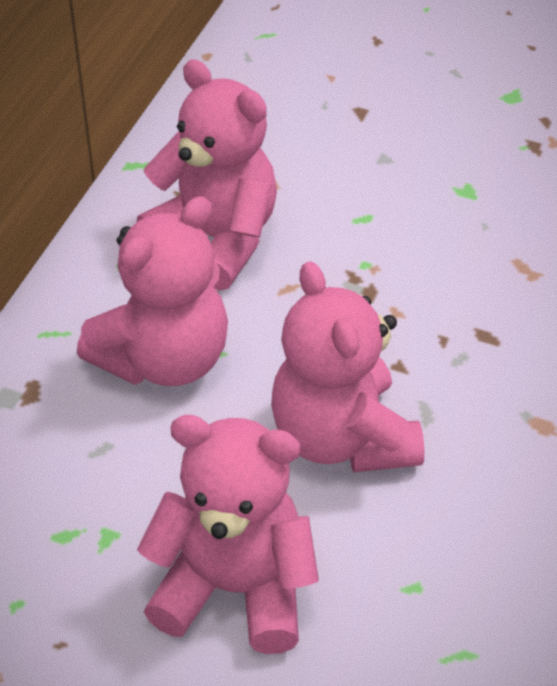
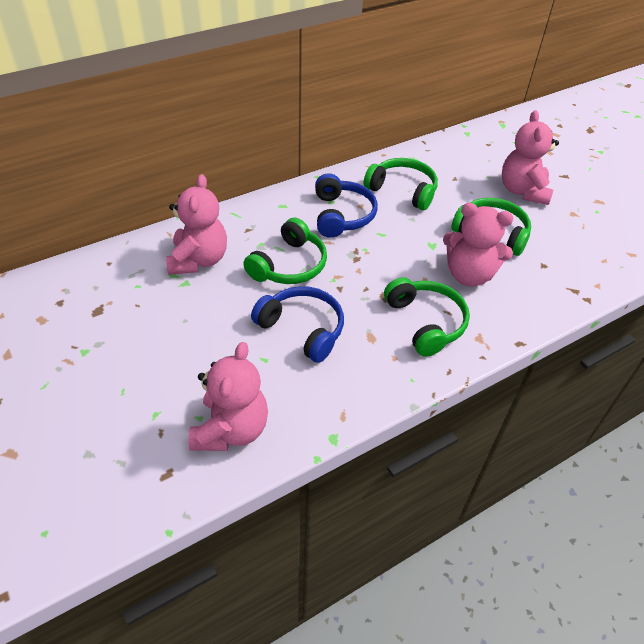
blue headphones: 0 -> 2
green headphones: 0 -> 4

